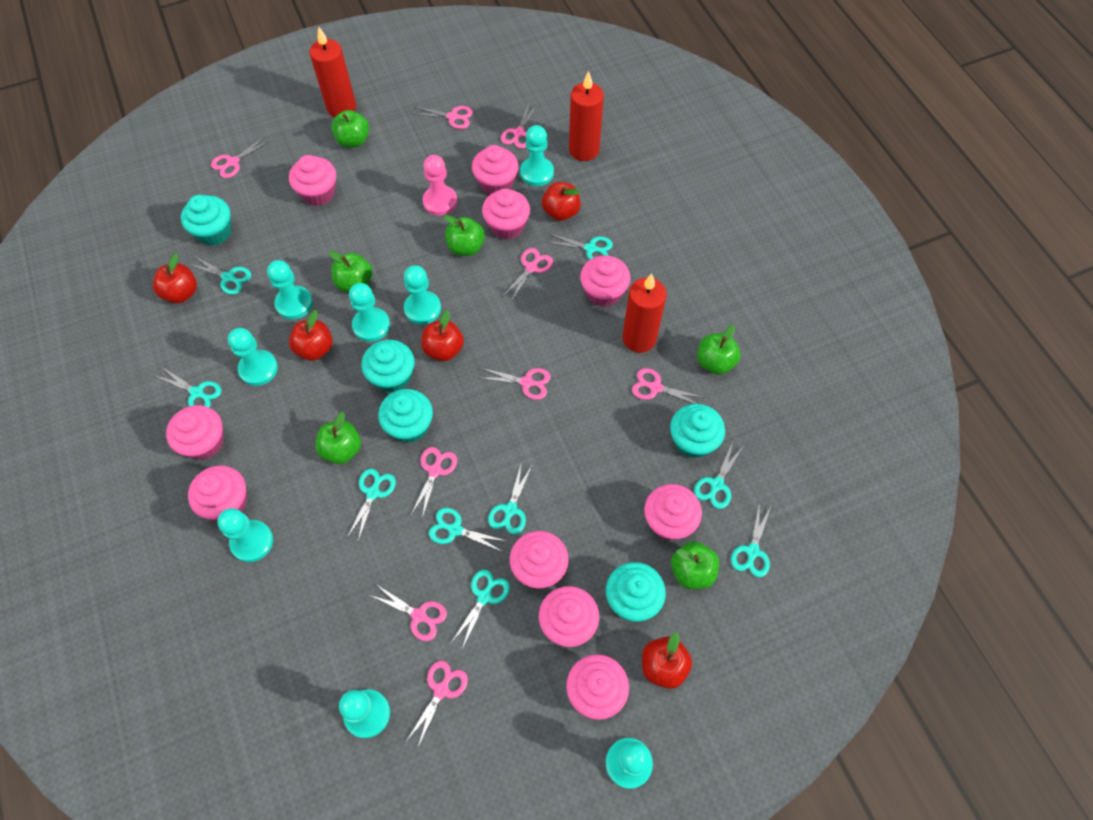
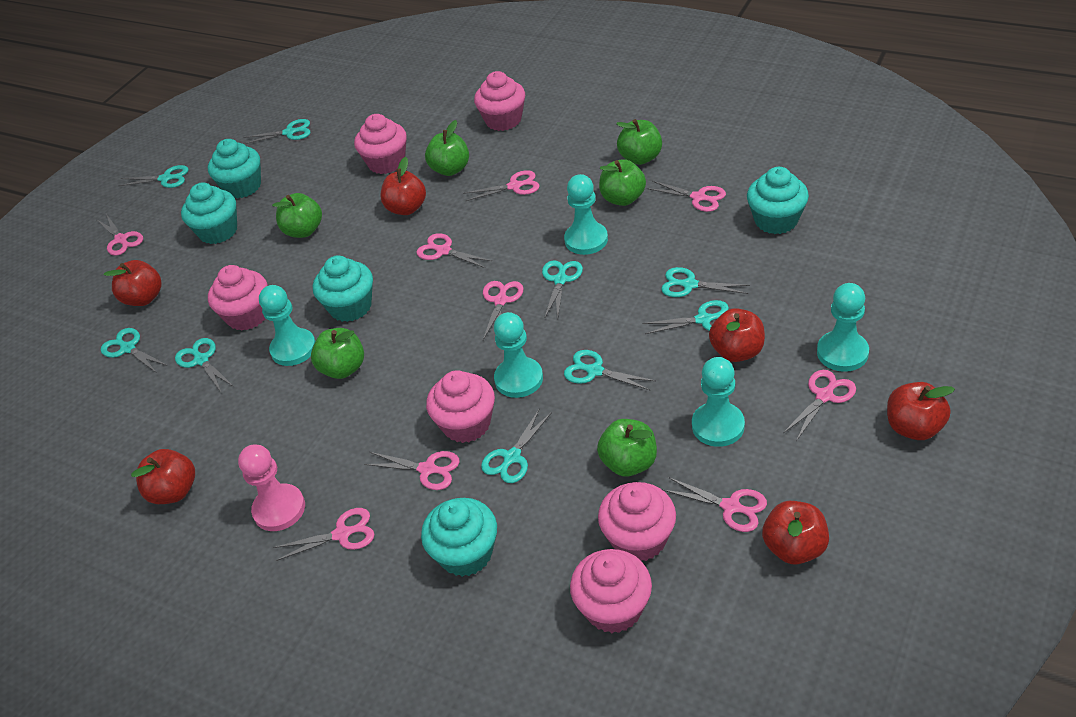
pink cupcake: 10 -> 6
red apple: 5 -> 6
red candle: 3 -> 0
turquoise pawn: 8 -> 5

